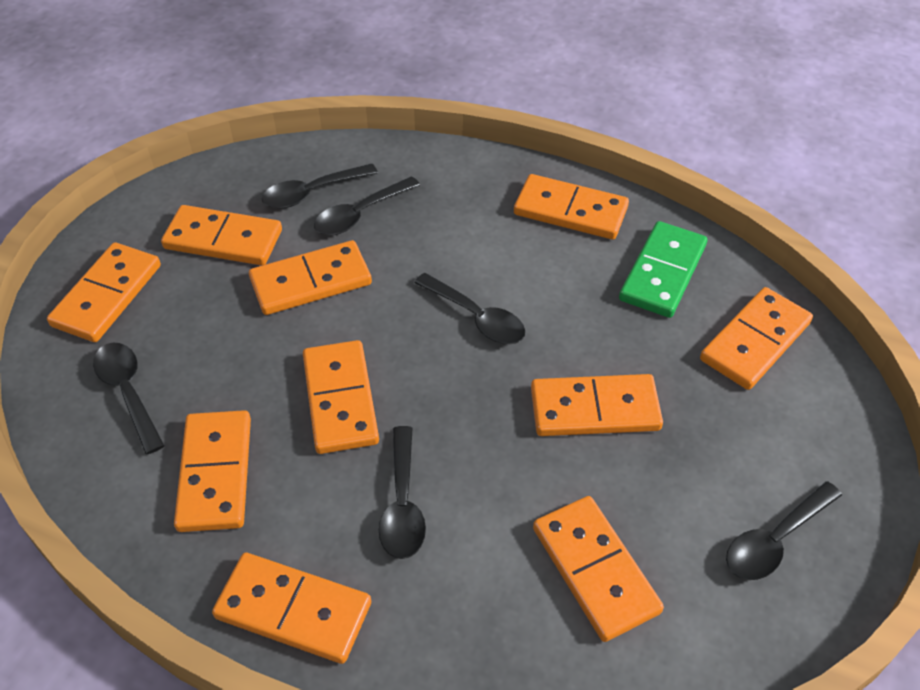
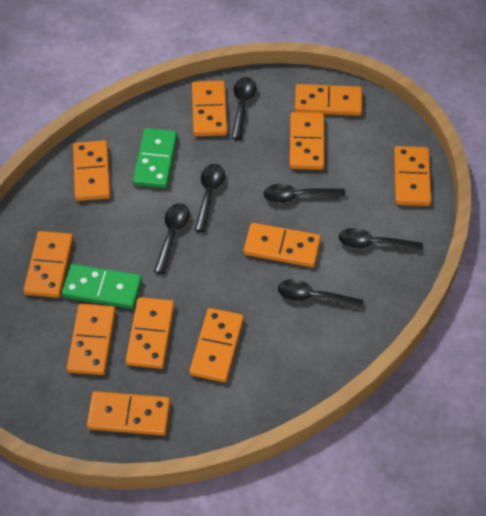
green domino: 1 -> 2
orange domino: 10 -> 11

